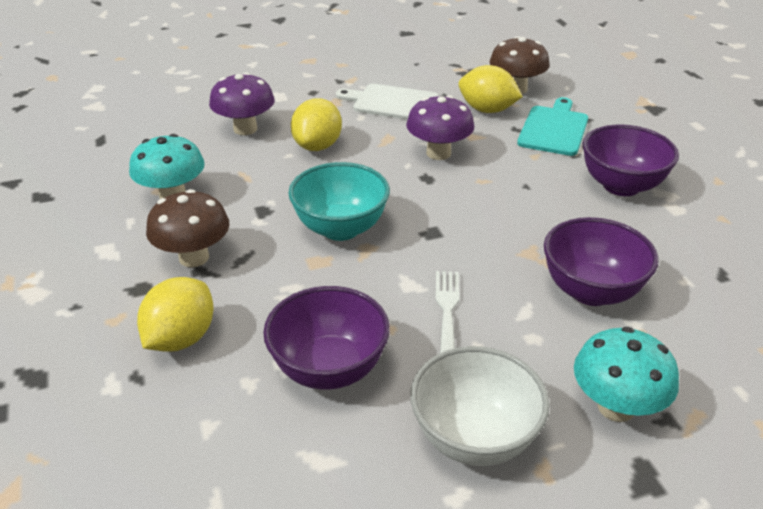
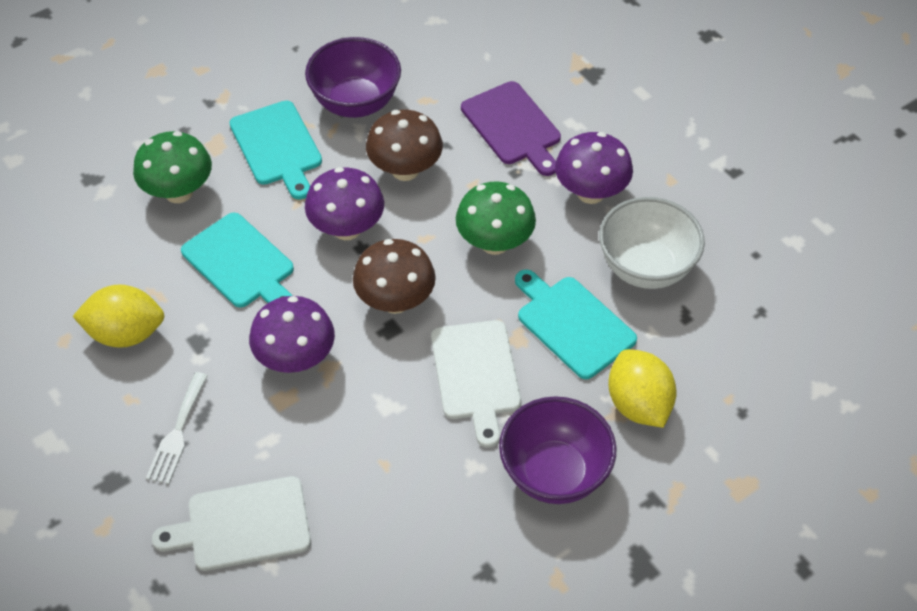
green mushroom: 0 -> 2
purple bowl: 3 -> 2
purple cutting board: 0 -> 1
purple mushroom: 2 -> 3
turquoise bowl: 1 -> 0
turquoise cutting board: 1 -> 3
turquoise mushroom: 2 -> 0
white cutting board: 1 -> 2
yellow lemon: 3 -> 2

